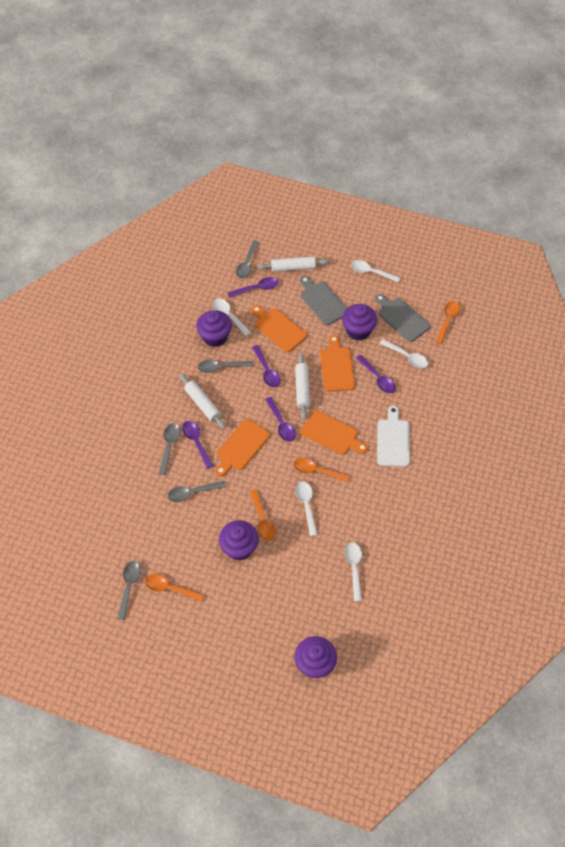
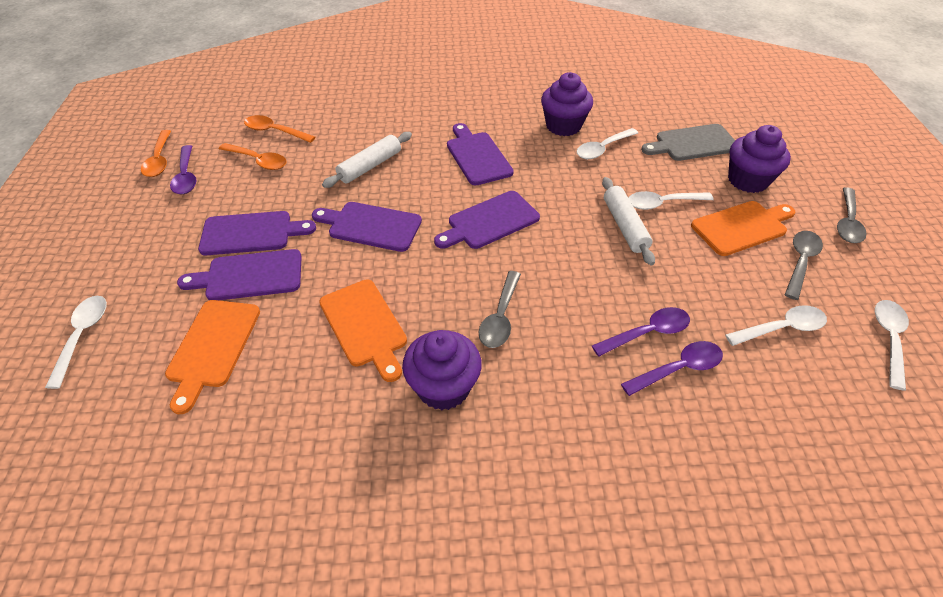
grey cutting board: 2 -> 1
grey spoon: 5 -> 3
orange cutting board: 4 -> 3
orange spoon: 4 -> 3
purple cupcake: 4 -> 3
purple cutting board: 0 -> 5
purple spoon: 5 -> 3
white cutting board: 1 -> 0
white rolling pin: 3 -> 2

